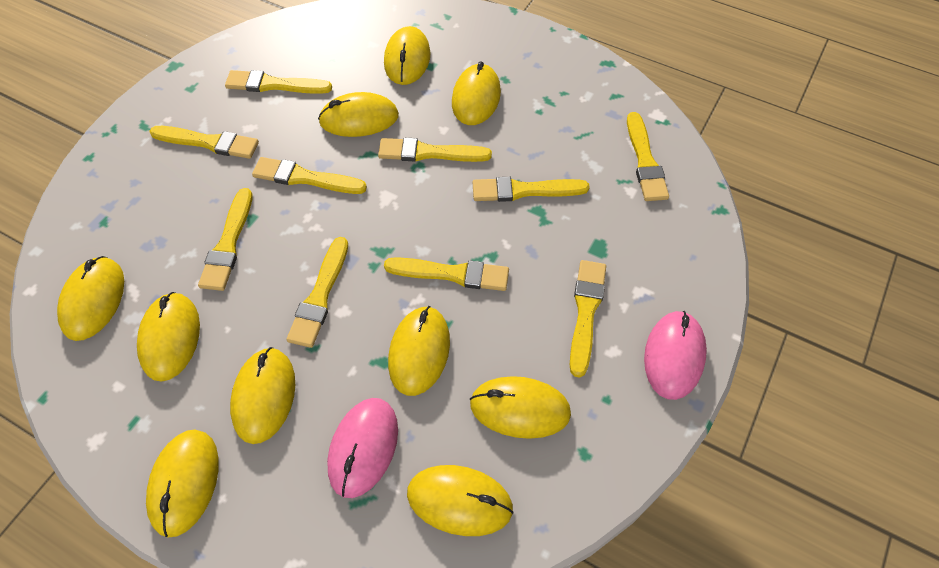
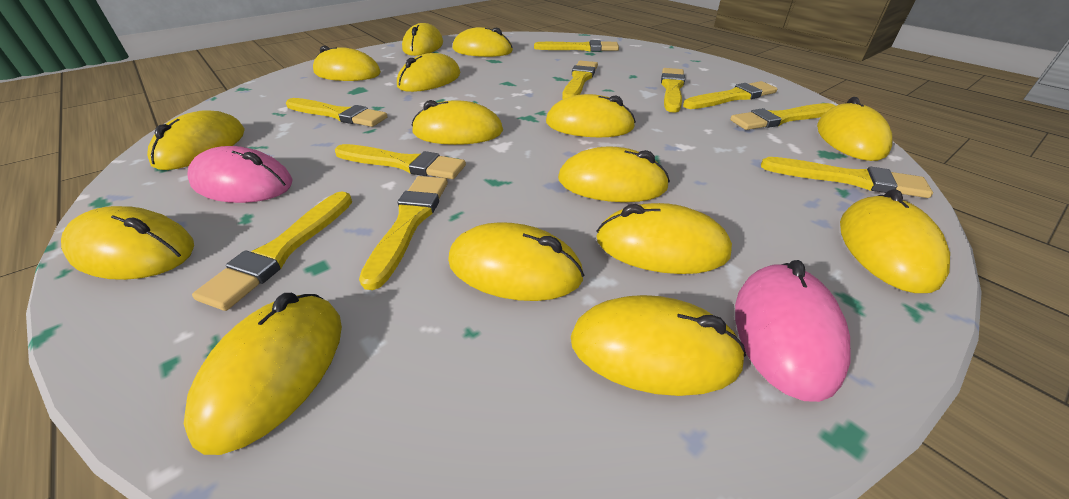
yellow mouse: 10 -> 15

